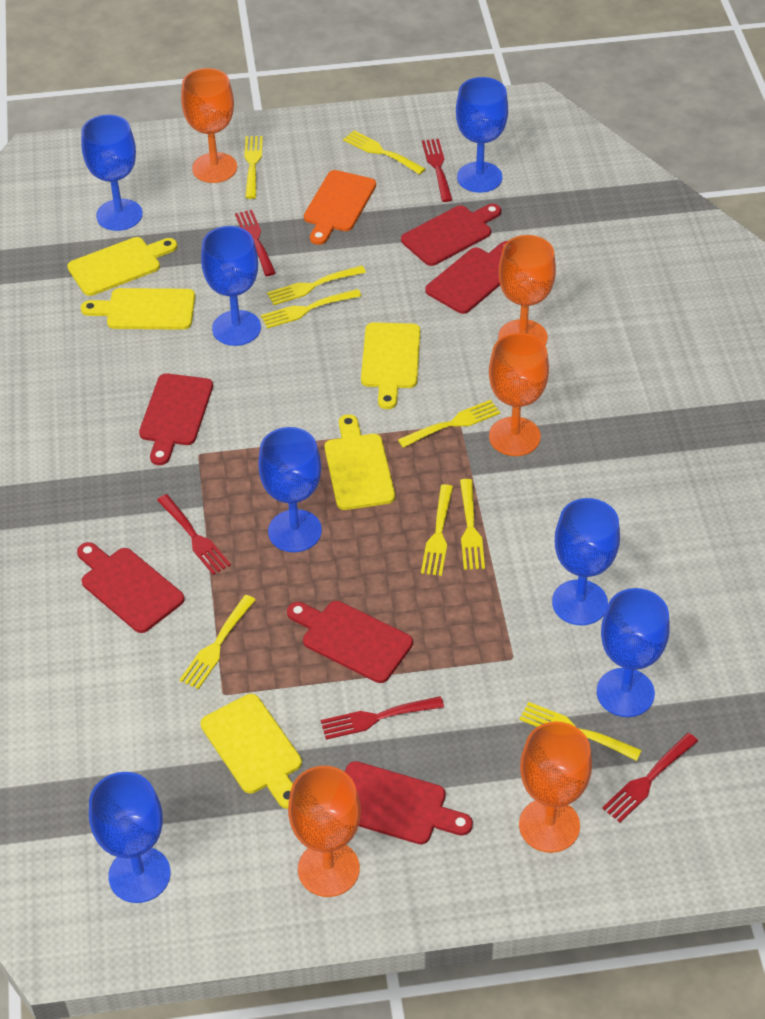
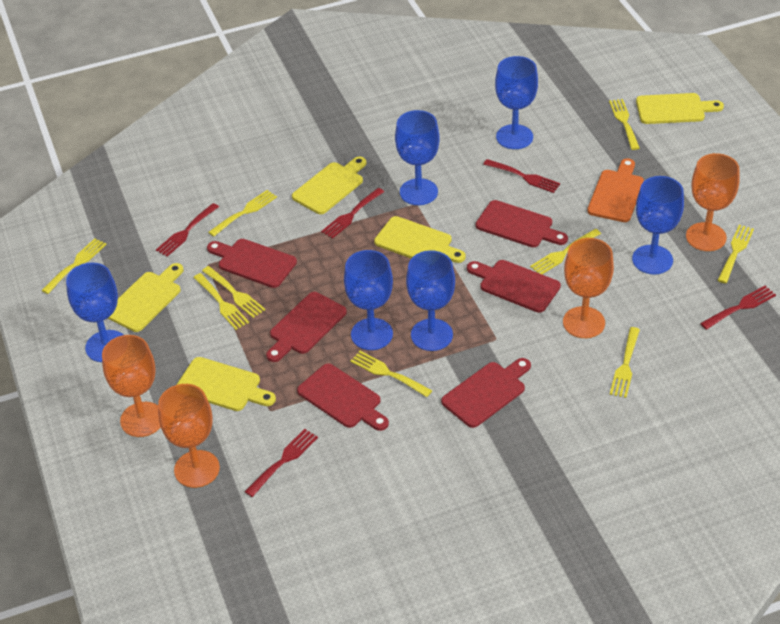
blue goblet: 7 -> 6
orange goblet: 5 -> 4

